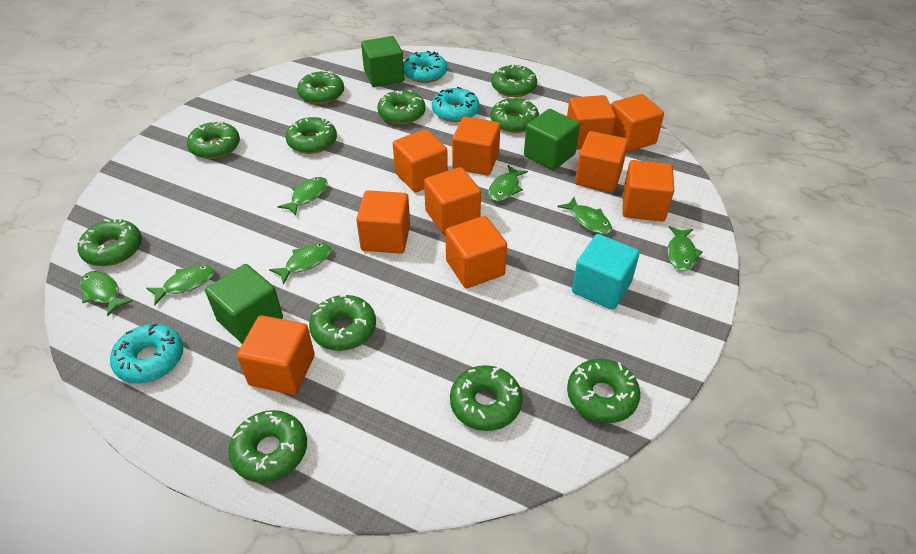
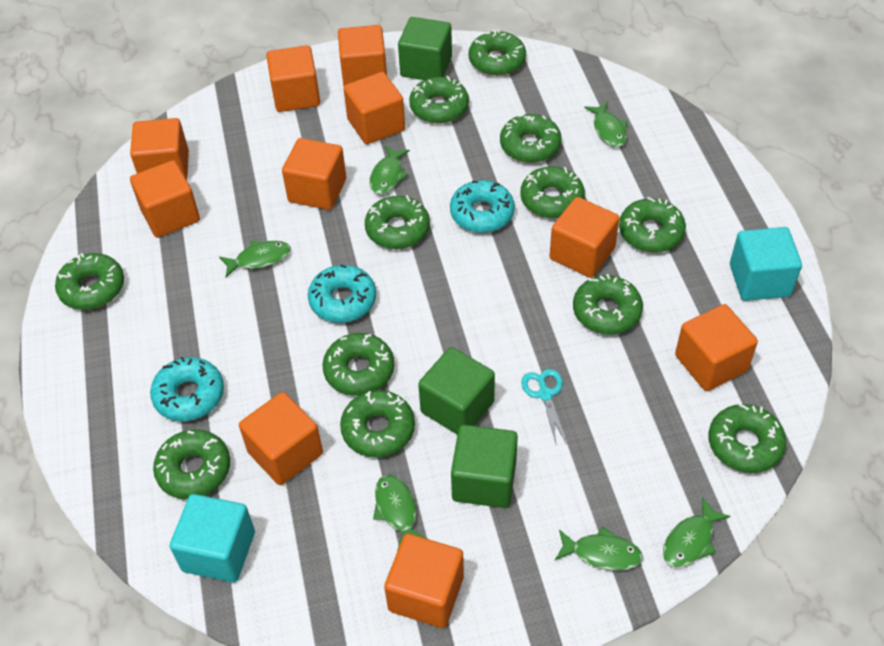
green donut: 11 -> 12
green fish: 7 -> 6
turquoise cube: 1 -> 2
turquoise scissors: 0 -> 1

